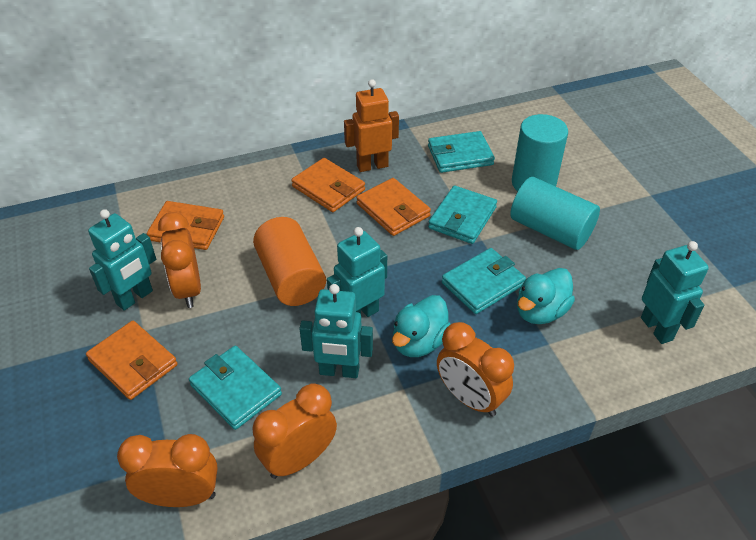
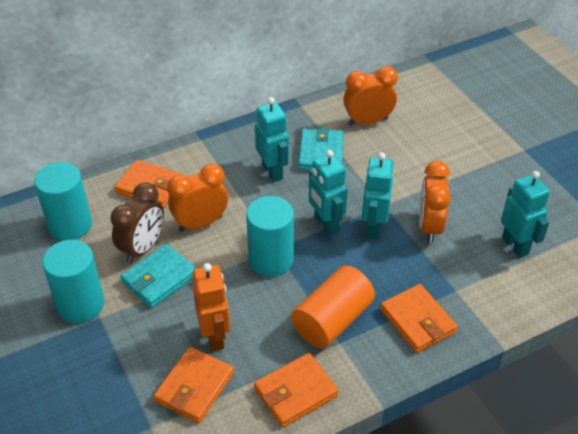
brown clock: 0 -> 1
orange clock: 4 -> 3
turquoise cylinder: 2 -> 3
turquoise duck: 2 -> 0
turquoise wallet: 4 -> 2

